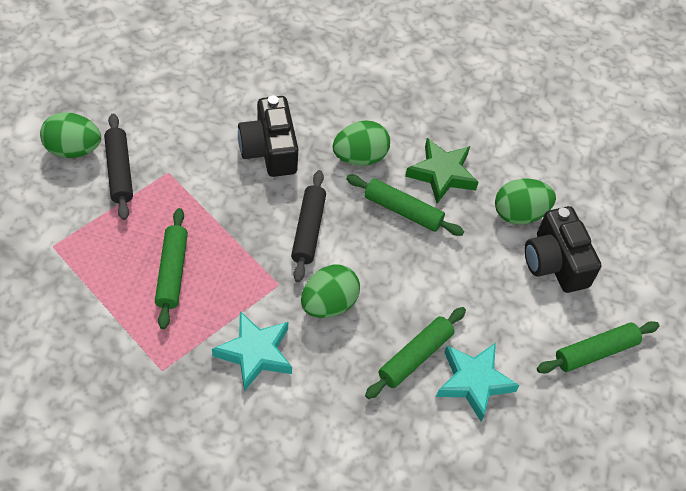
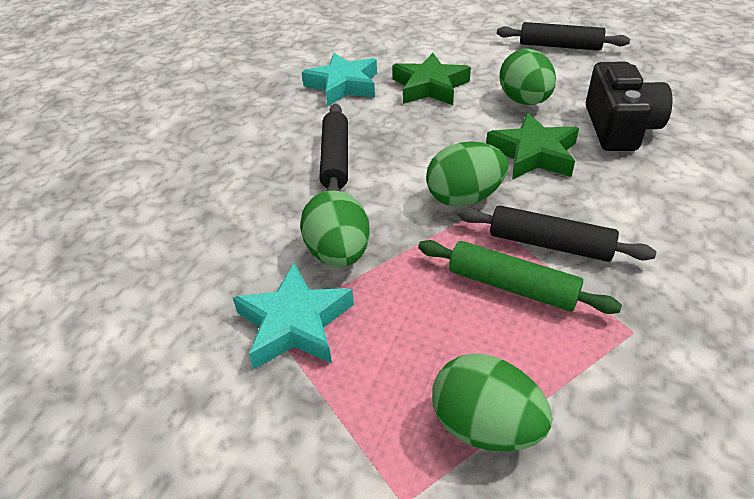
black camera: 2 -> 1
black rolling pin: 2 -> 3
green rolling pin: 4 -> 1
green star: 1 -> 2

